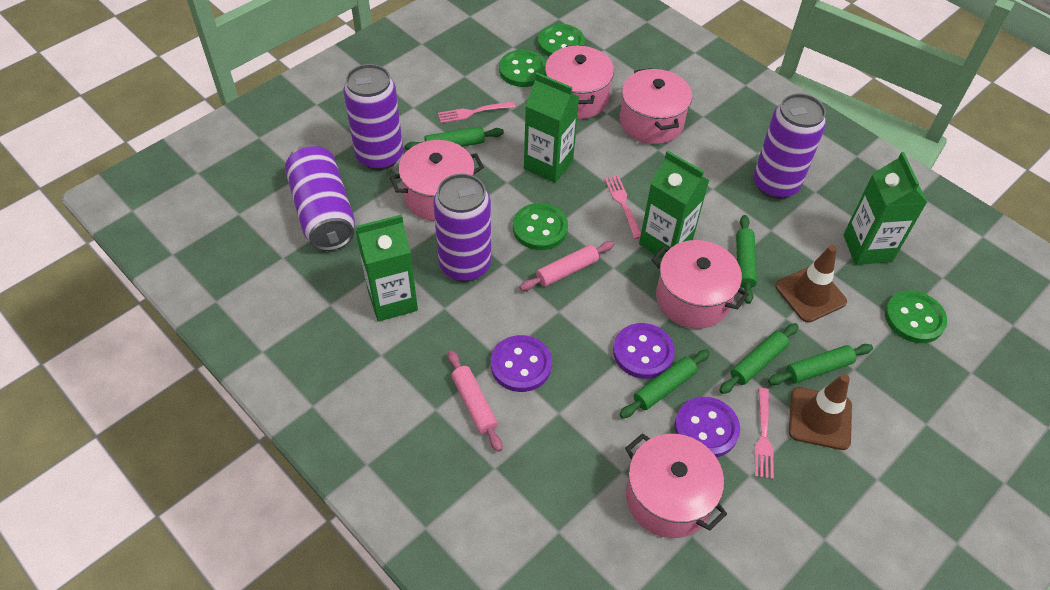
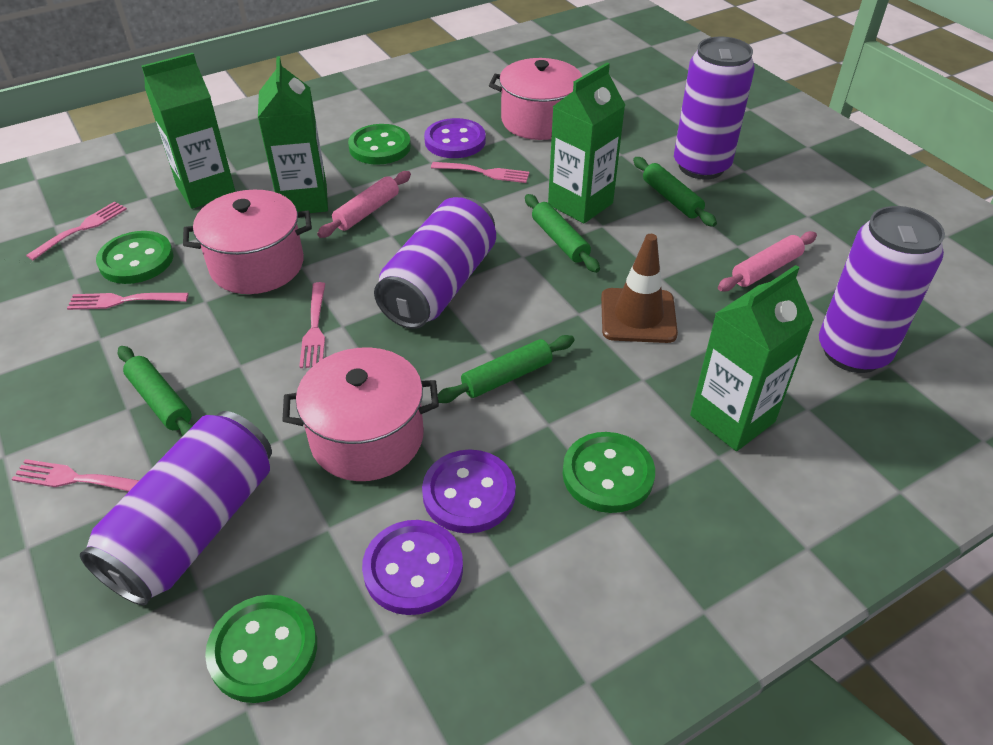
brown traffic cone: 2 -> 1
green rolling pin: 5 -> 4
pink fork: 3 -> 5
pink pot: 5 -> 3

